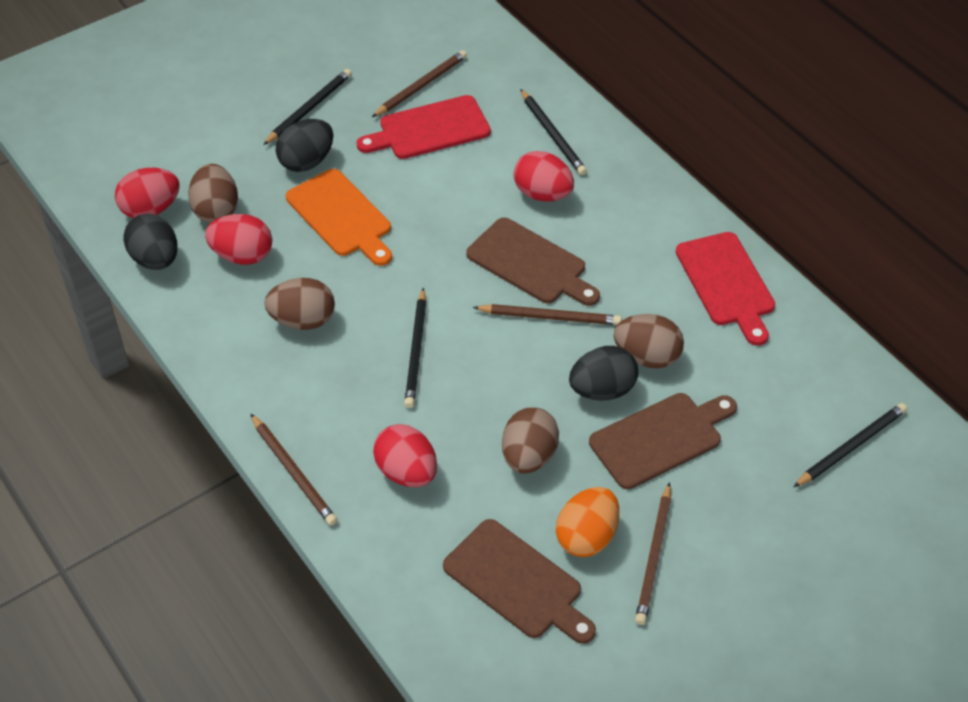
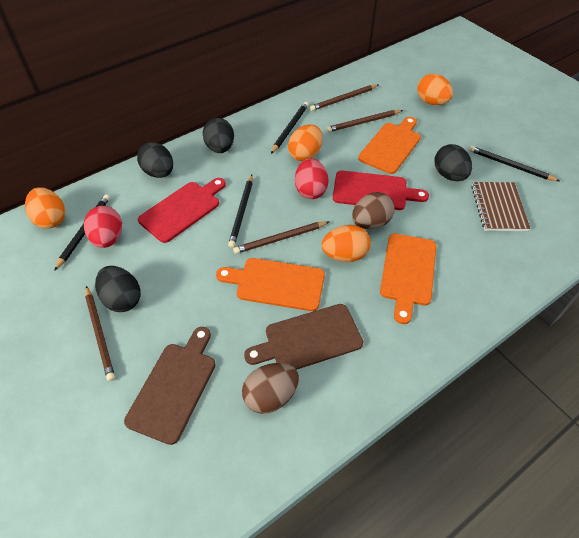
black egg: 3 -> 4
brown cutting board: 3 -> 2
brown egg: 4 -> 2
brown notebook: 0 -> 1
orange cutting board: 1 -> 3
orange egg: 1 -> 4
red egg: 4 -> 2

